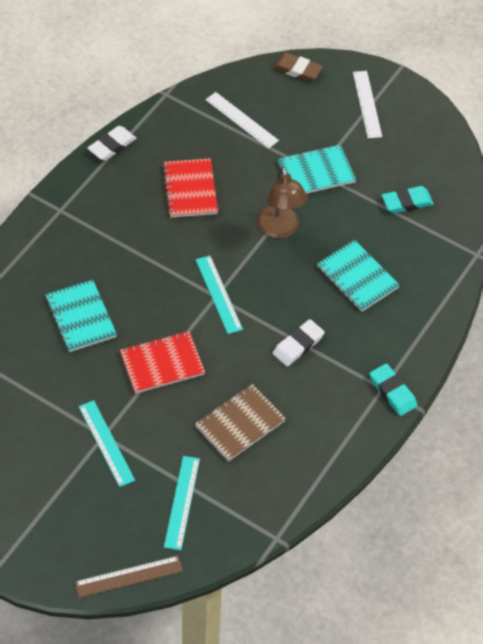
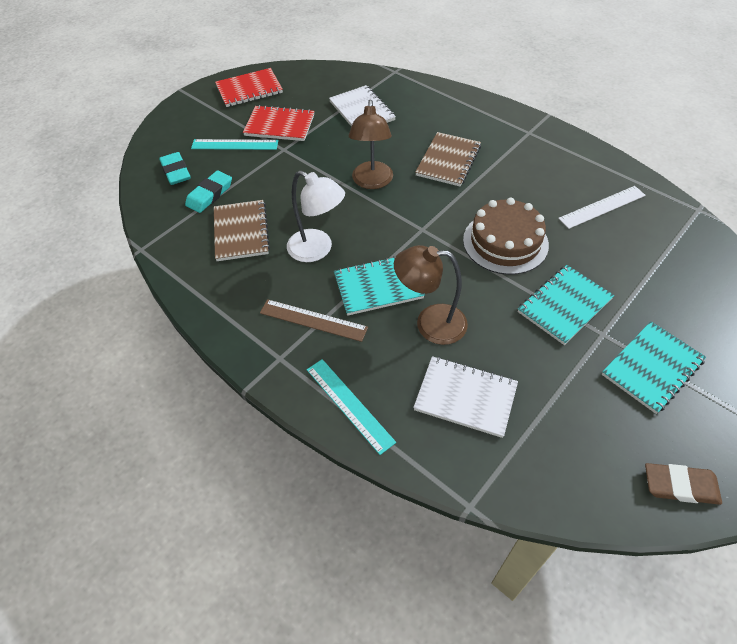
brown cake: 0 -> 1
brown lamp: 1 -> 2
brown notebook: 1 -> 2
turquoise ruler: 3 -> 2
white eraser: 2 -> 0
white lamp: 0 -> 1
white notebook: 0 -> 2
white ruler: 2 -> 1

